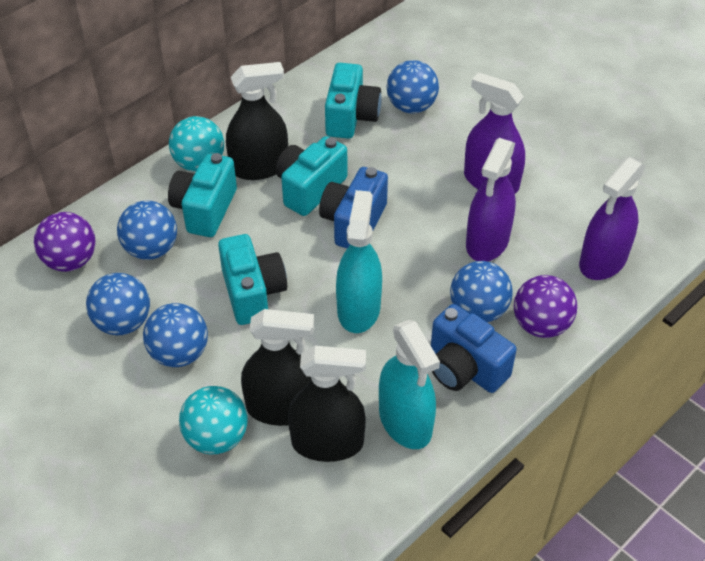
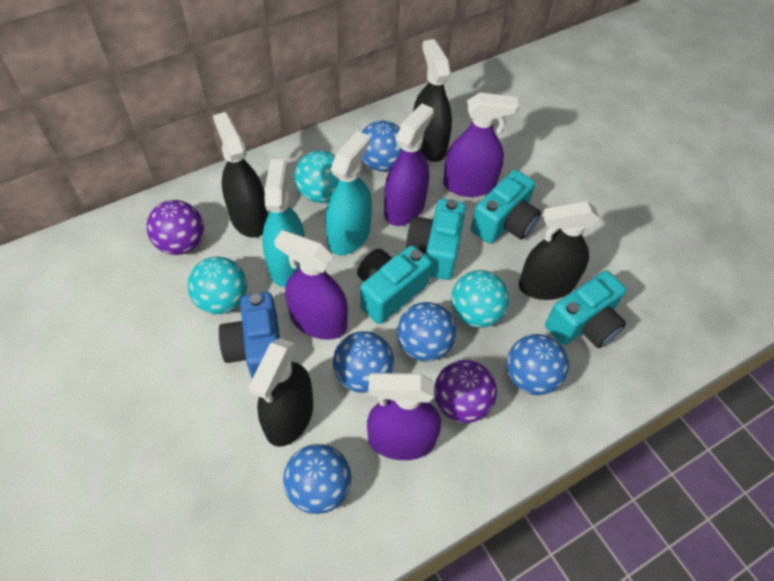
black spray bottle: 3 -> 4
blue camera: 2 -> 1
purple spray bottle: 3 -> 4
turquoise ball: 2 -> 3

